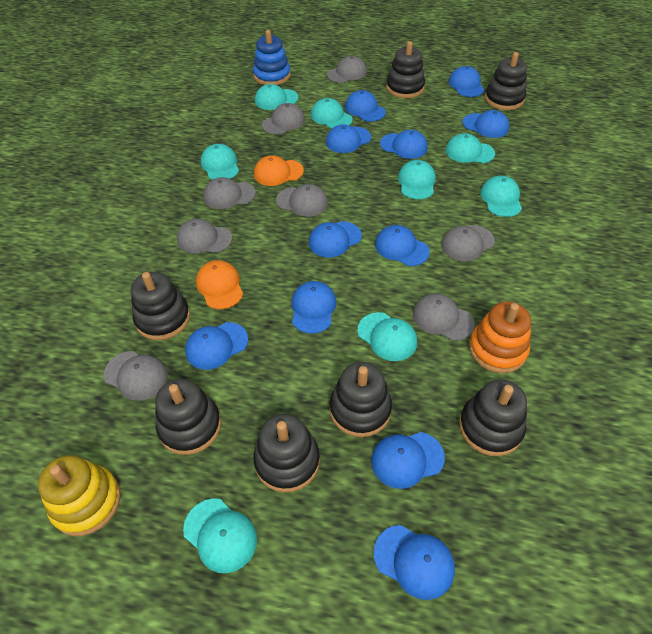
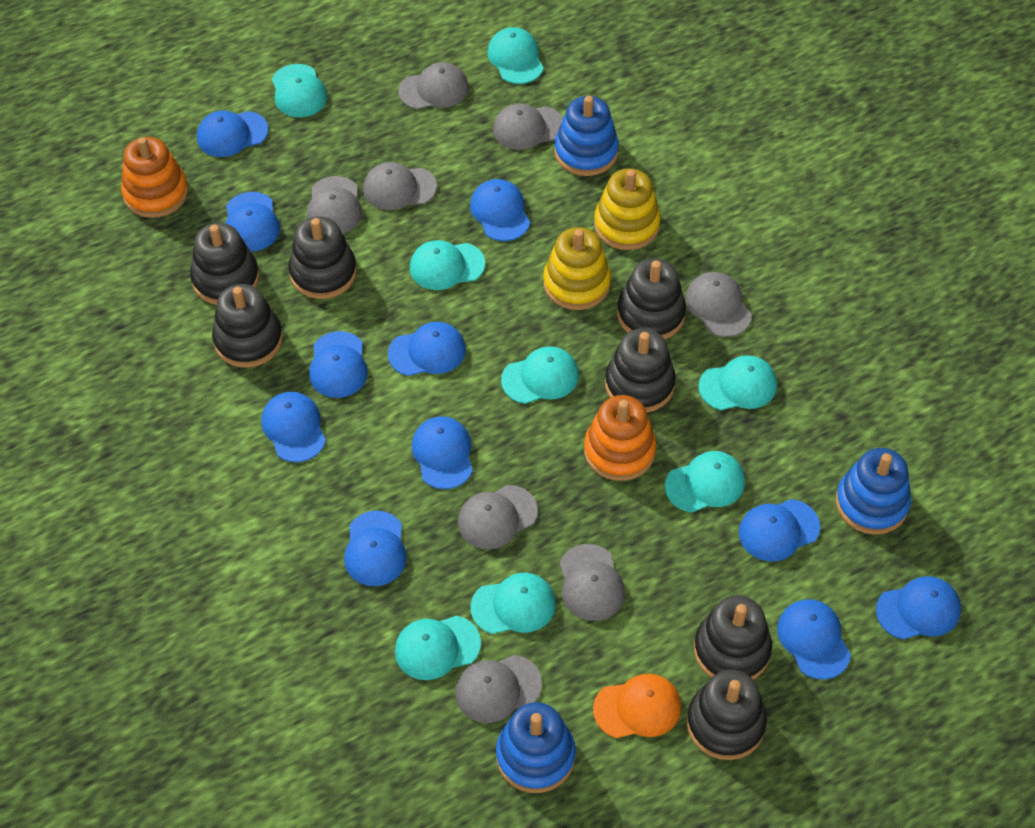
blue stacking toy: 1 -> 3
orange cap: 2 -> 1
orange stacking toy: 1 -> 2
yellow stacking toy: 1 -> 2

